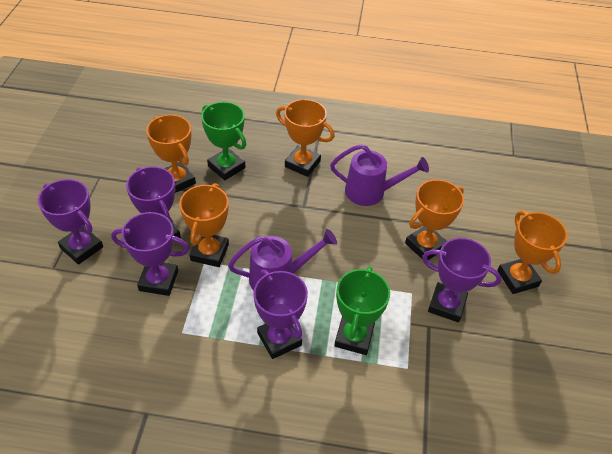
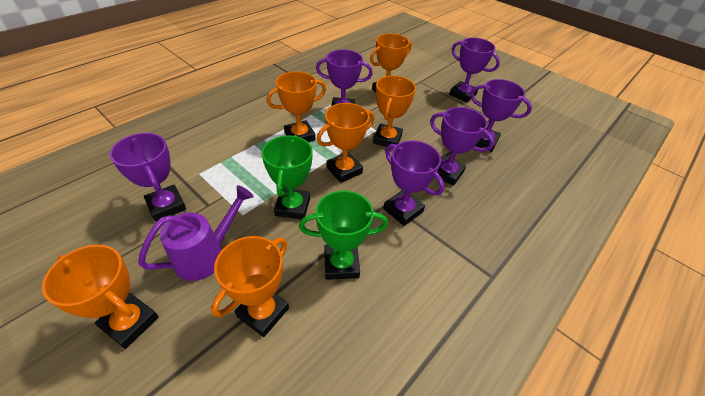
orange trophy: 5 -> 6
purple trophy: 5 -> 6
purple watering can: 2 -> 1

